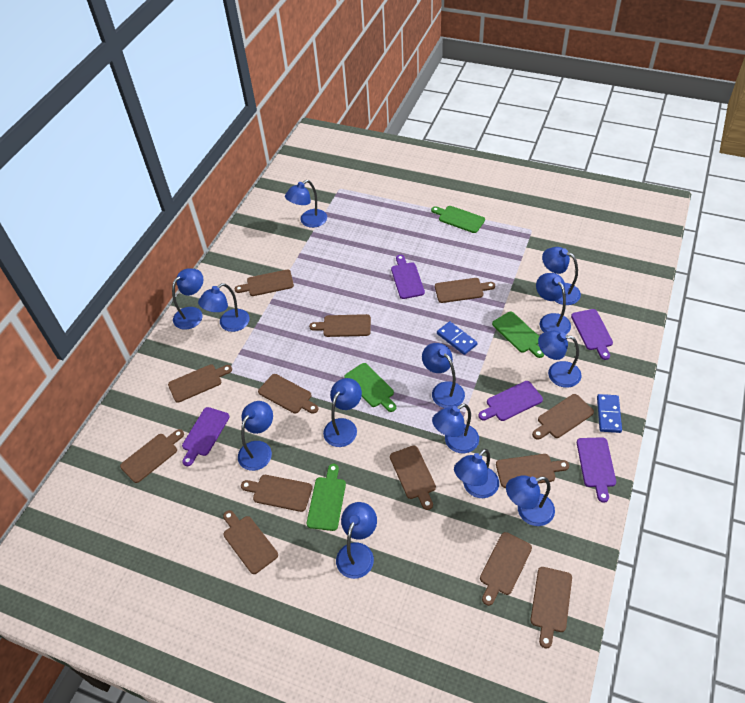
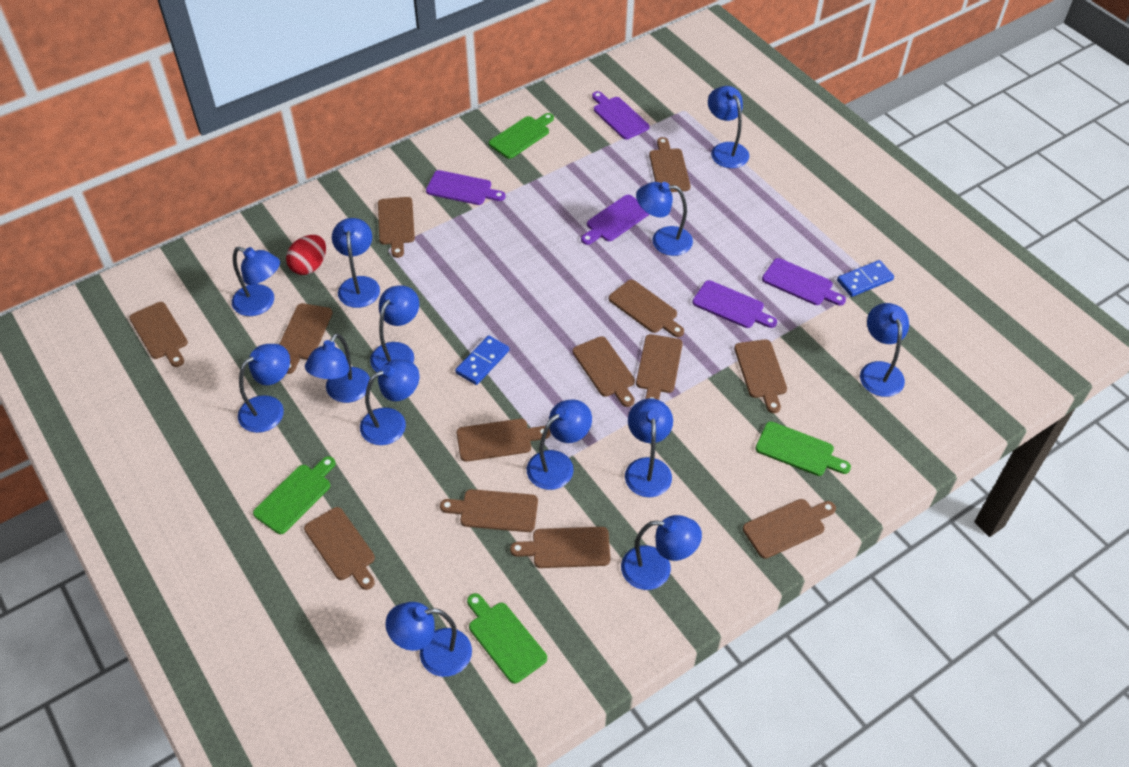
red egg: 0 -> 1

